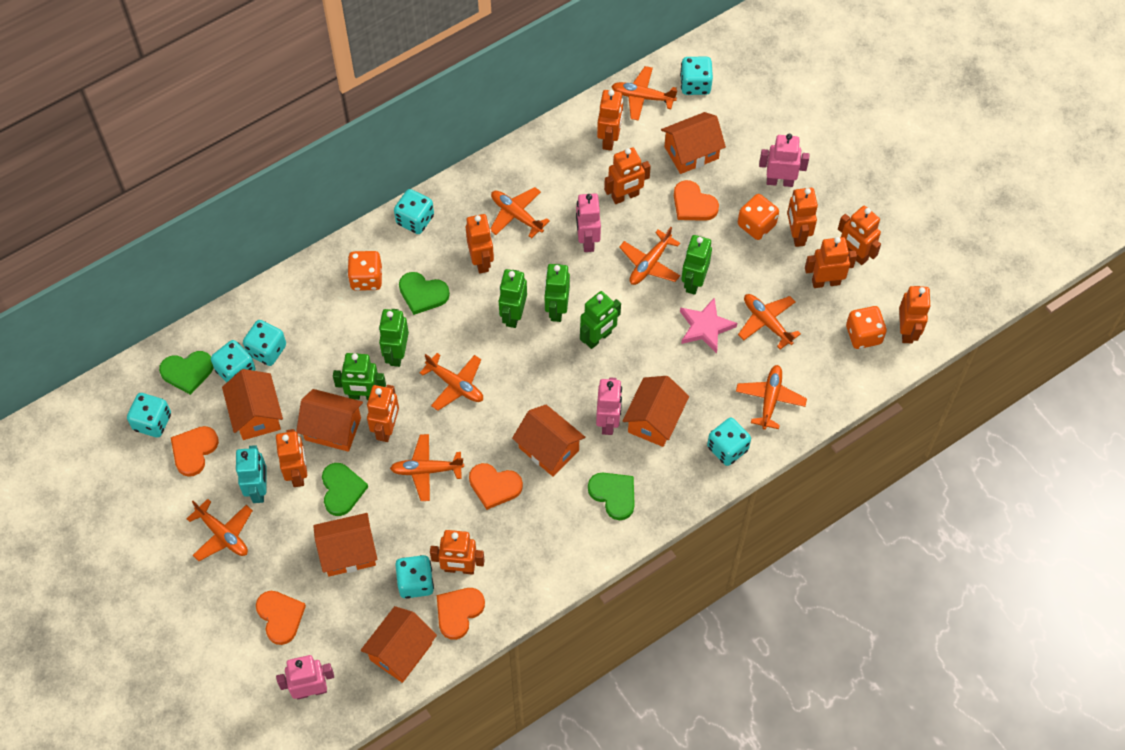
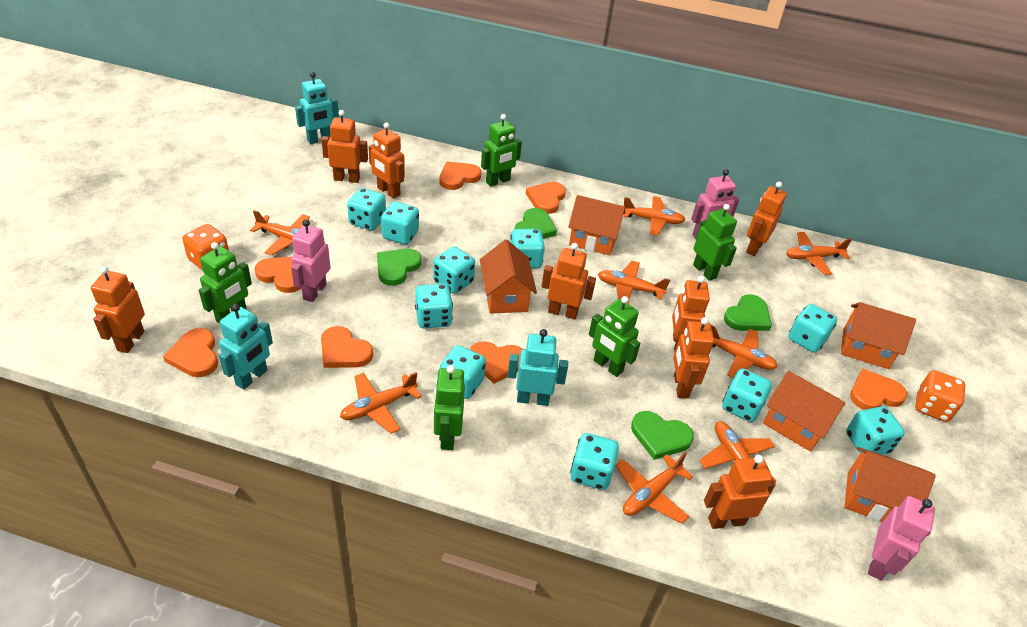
green robot: 6 -> 5
orange dice: 3 -> 2
orange heart: 5 -> 7
orange house: 7 -> 5
orange robot: 10 -> 8
pink robot: 4 -> 3
pink star: 1 -> 0
turquoise dice: 7 -> 10
turquoise robot: 1 -> 3

